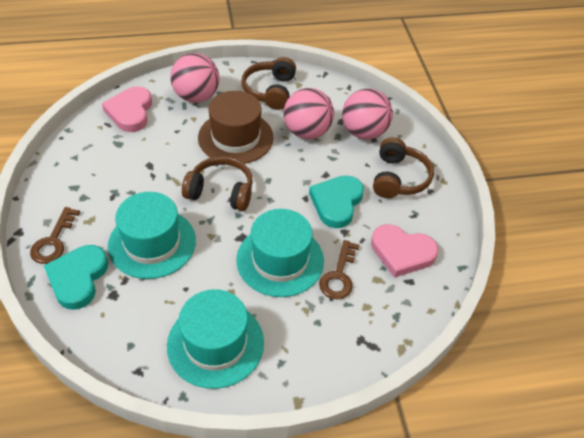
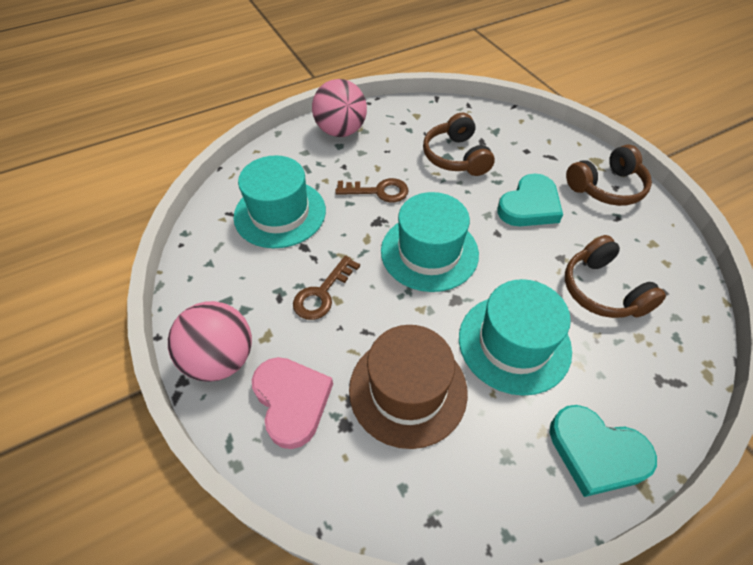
pink ball: 3 -> 2
pink heart: 2 -> 1

